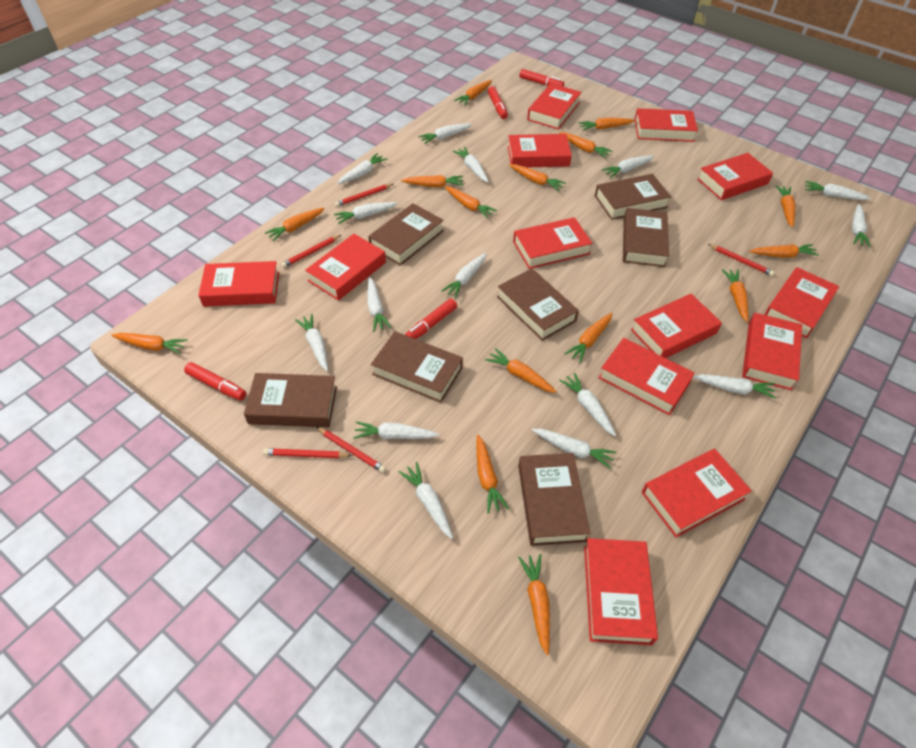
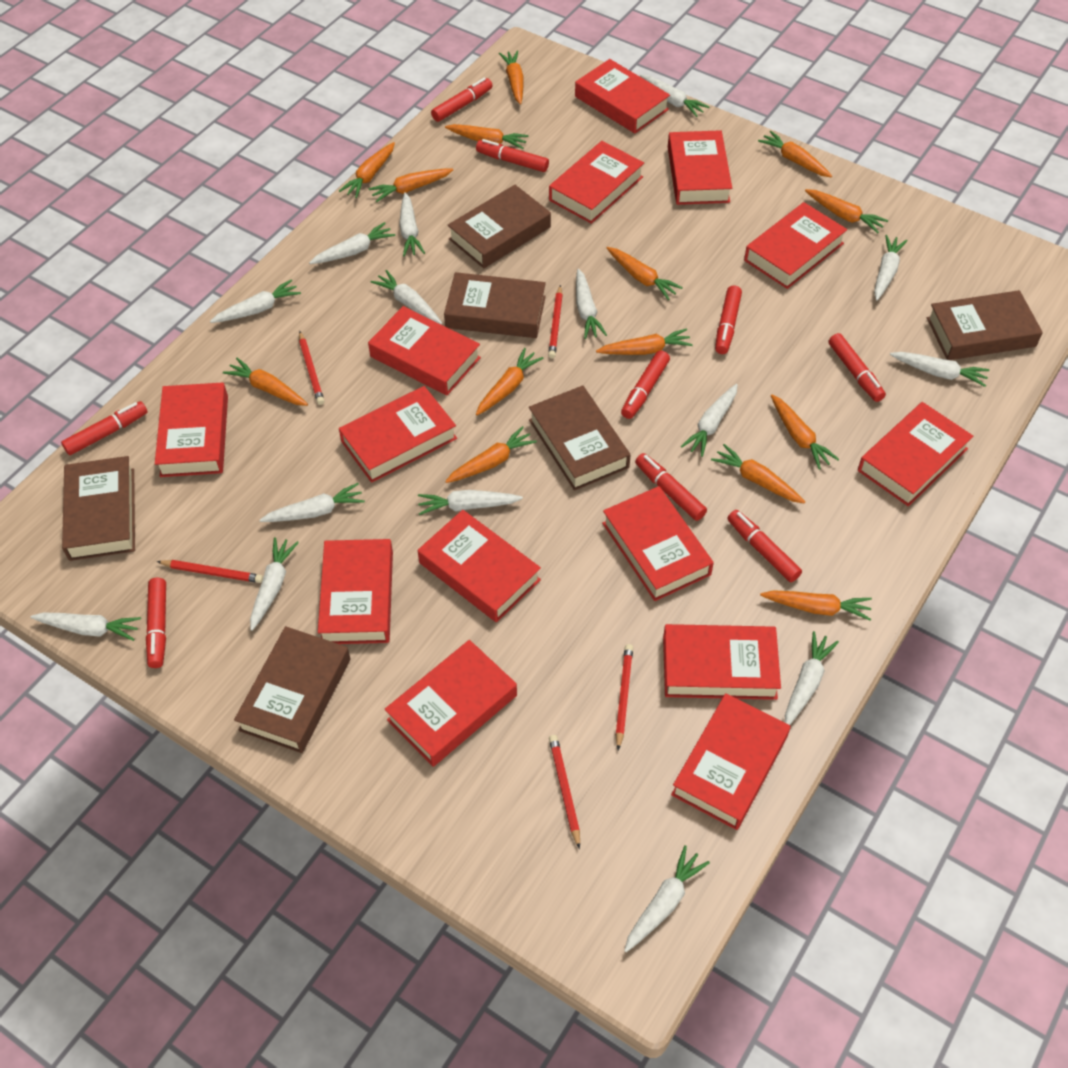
brown book: 7 -> 6
orange carrot: 15 -> 14
red book: 13 -> 14
red marker: 4 -> 9

